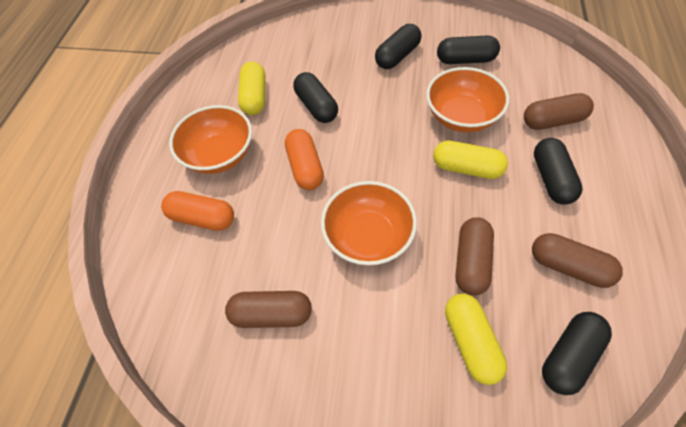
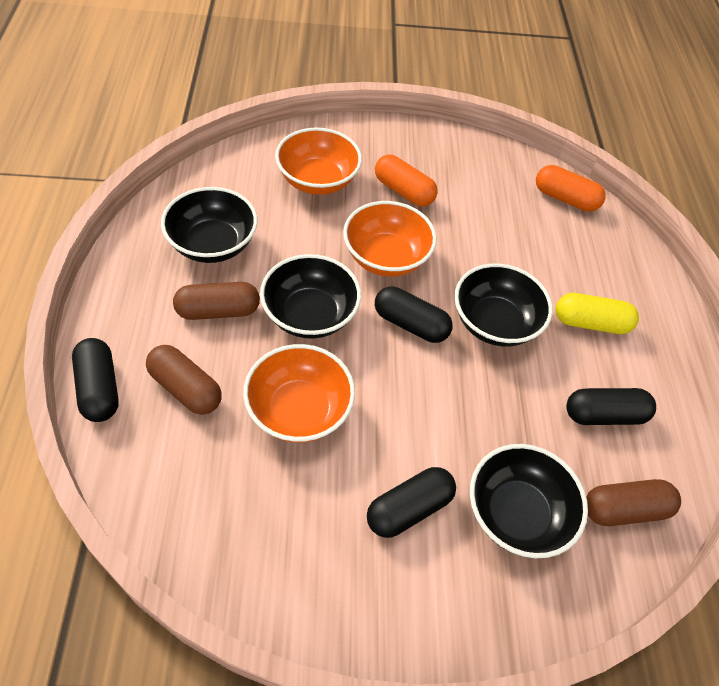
black bowl: 0 -> 4
black capsule: 5 -> 4
brown capsule: 4 -> 3
yellow capsule: 3 -> 1

